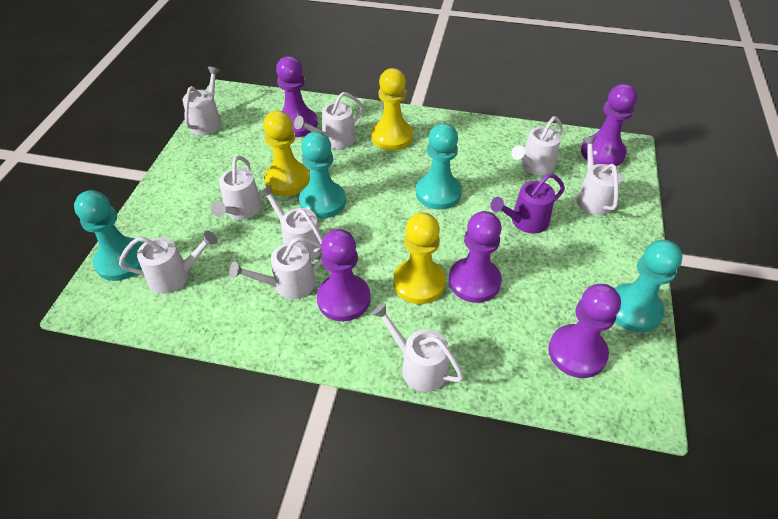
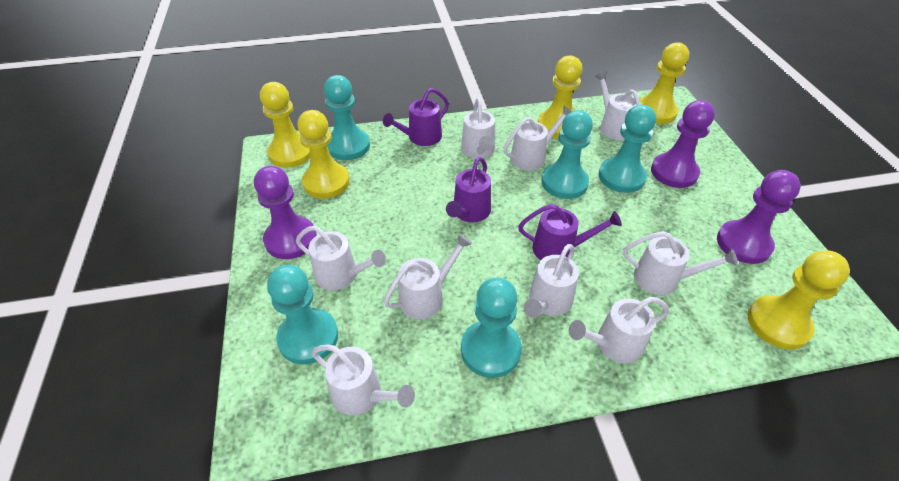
purple pawn: 5 -> 3
purple watering can: 1 -> 3
turquoise pawn: 4 -> 5
yellow pawn: 3 -> 5

